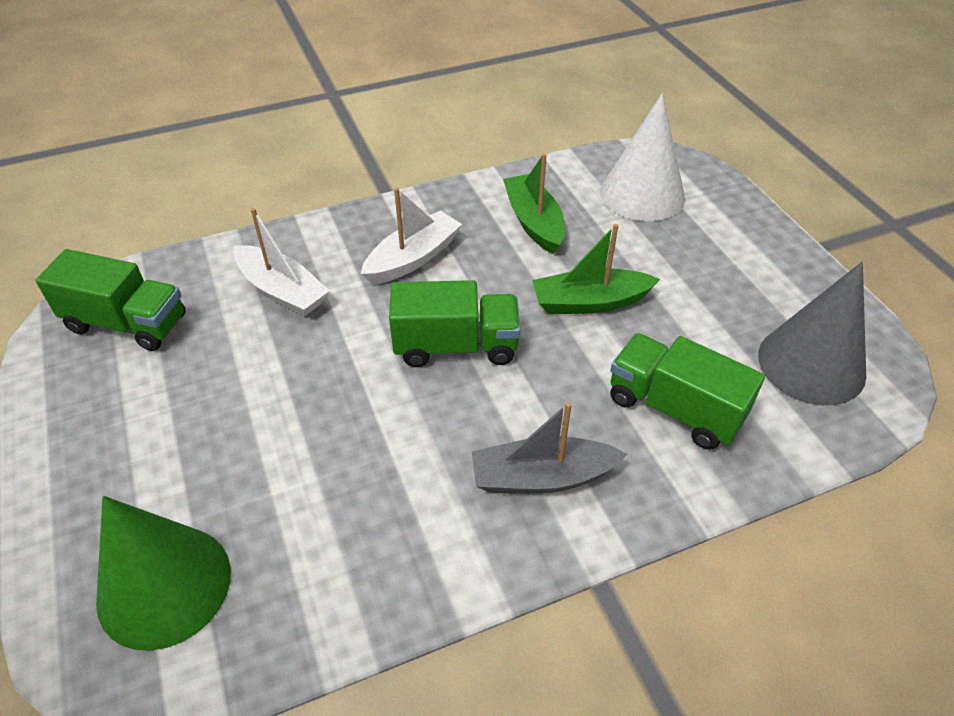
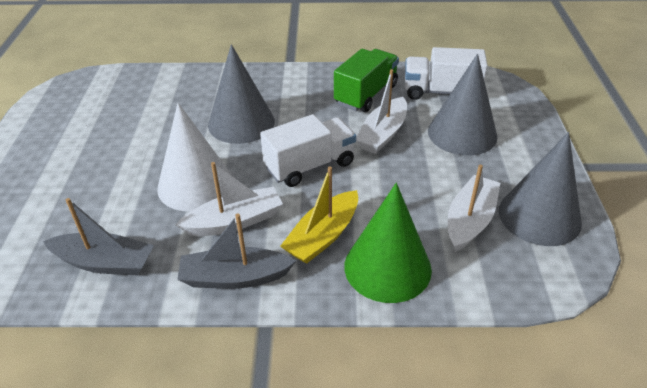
green boat: 2 -> 0
green truck: 3 -> 1
grey boat: 1 -> 2
grey cone: 1 -> 3
white boat: 2 -> 3
white truck: 0 -> 2
yellow boat: 0 -> 1

